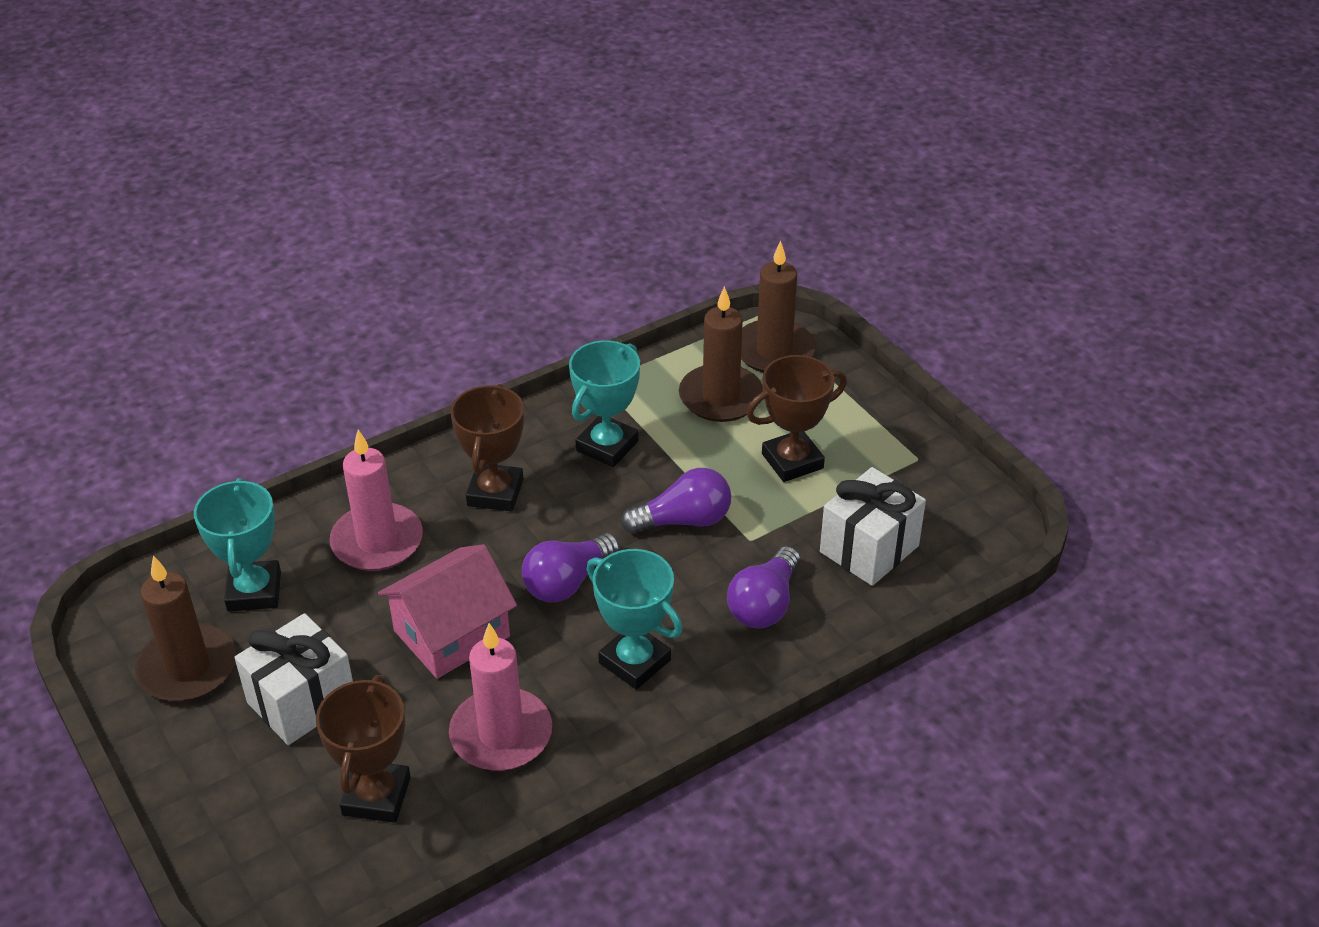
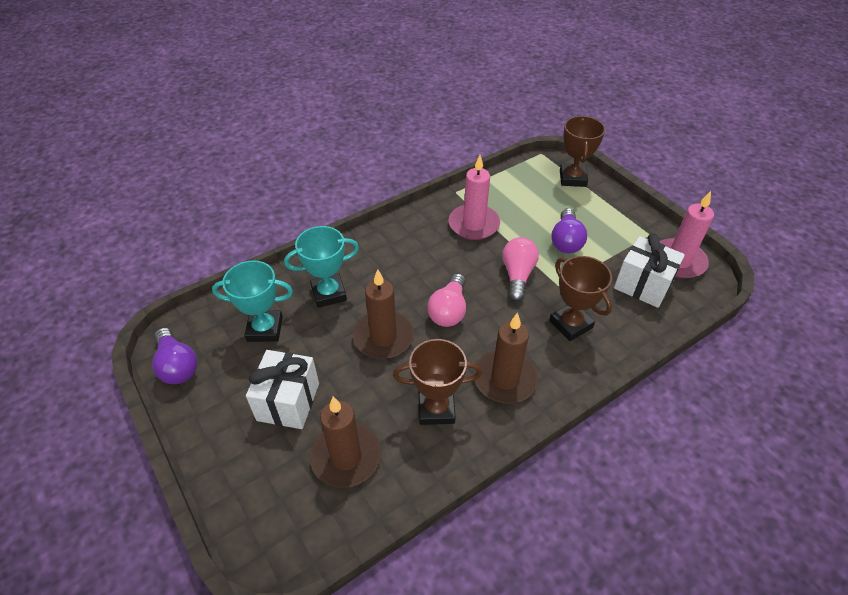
pink house: 1 -> 0
pink light bulb: 0 -> 2
purple light bulb: 3 -> 2
turquoise trophy: 3 -> 2

